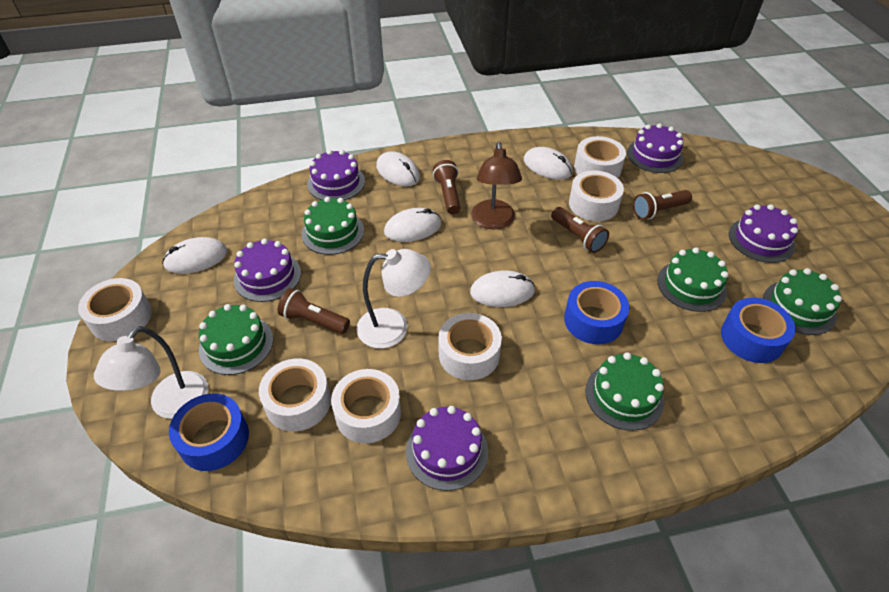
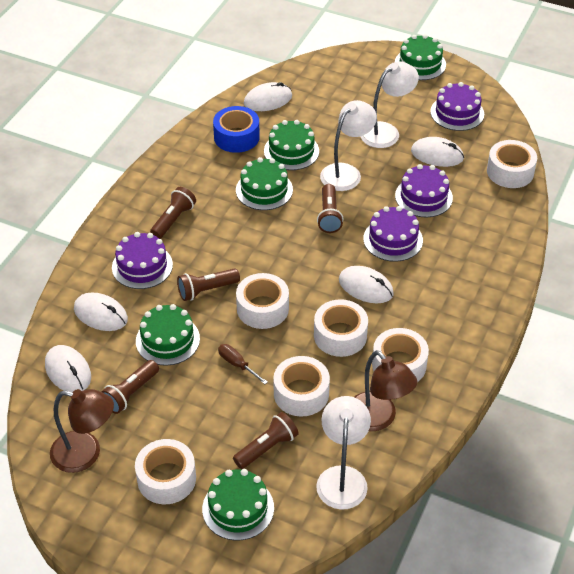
blue tape: 3 -> 1
brown flashlight: 4 -> 5
brown lamp: 1 -> 2
brown screwdriver: 0 -> 1
purple cake: 5 -> 4
white lamp: 2 -> 3

